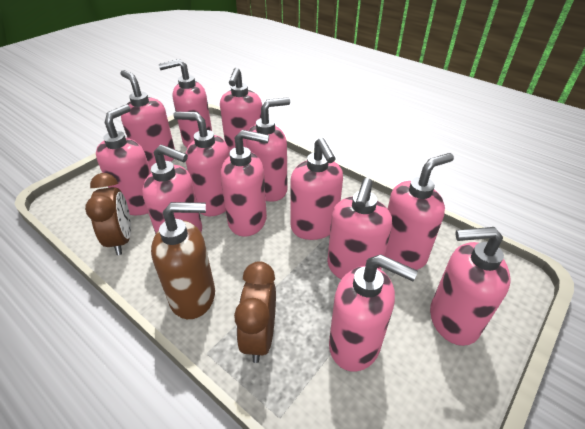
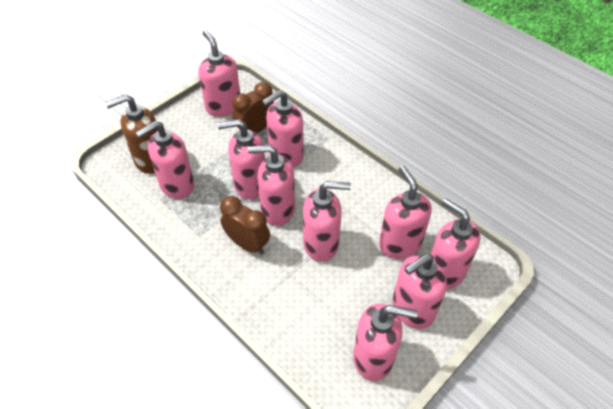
pink soap dispenser: 13 -> 10

